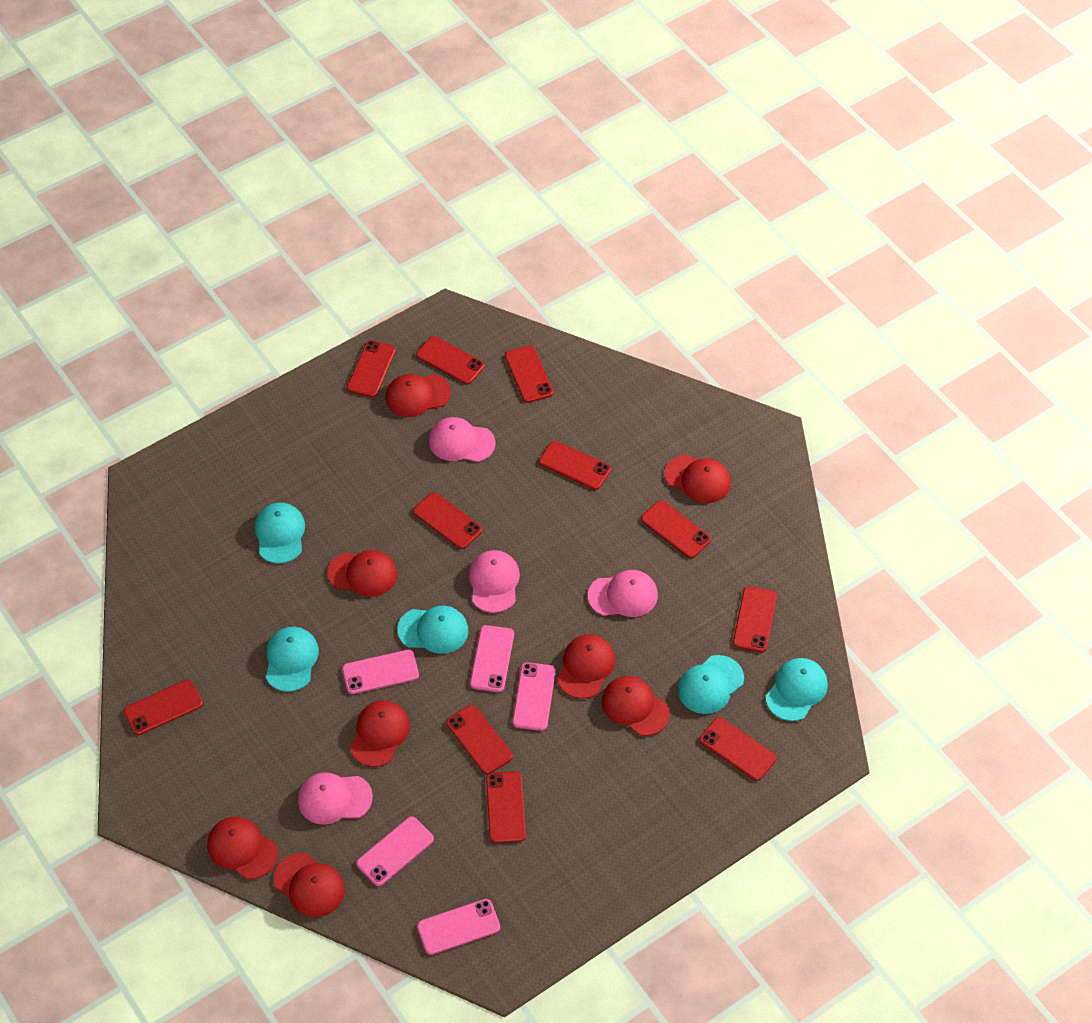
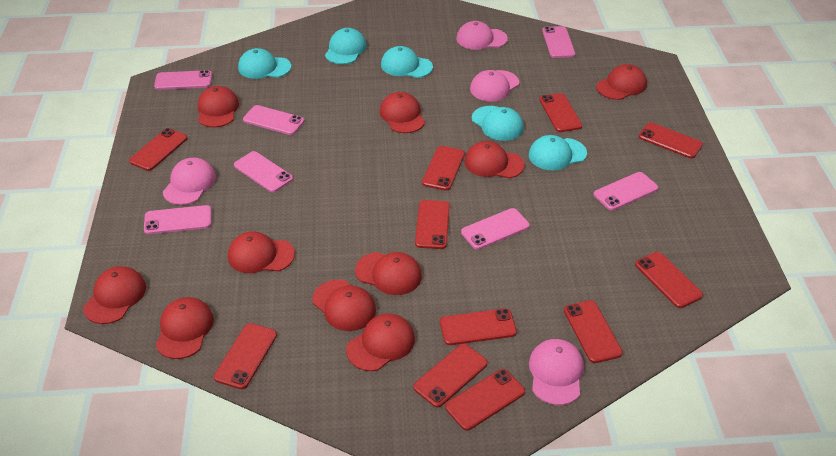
pink phone: 5 -> 7
red cap: 8 -> 10

